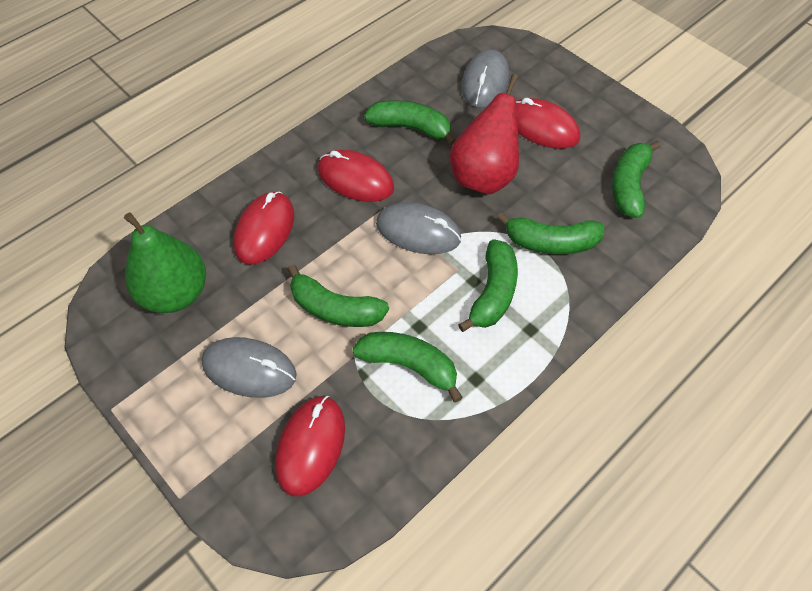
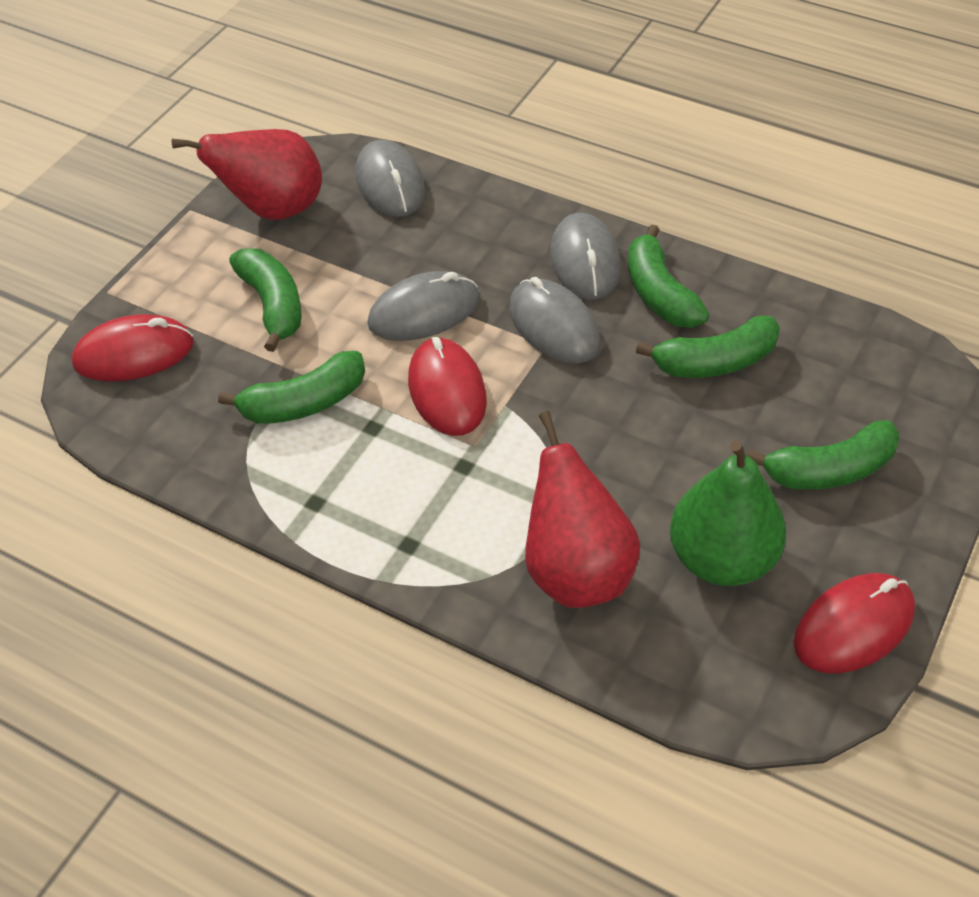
green banana: 6 -> 5
grey mouse: 3 -> 4
red mouse: 4 -> 3
red pear: 1 -> 2

